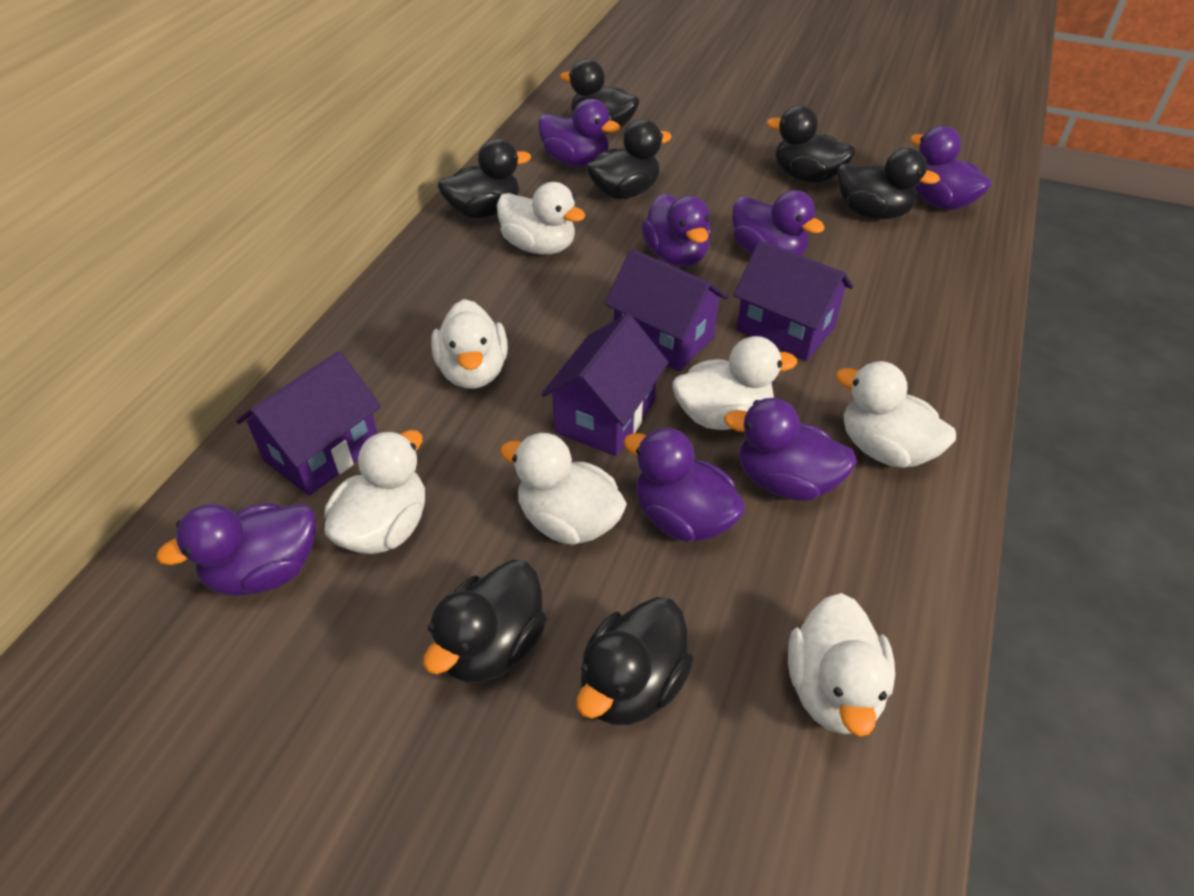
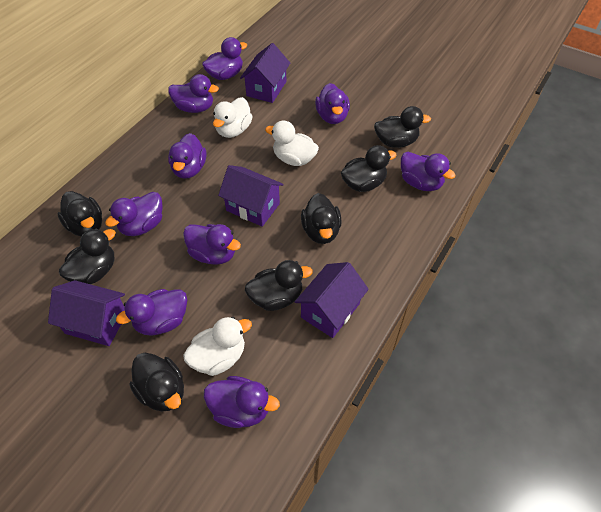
purple duck: 7 -> 9
white duck: 7 -> 3

